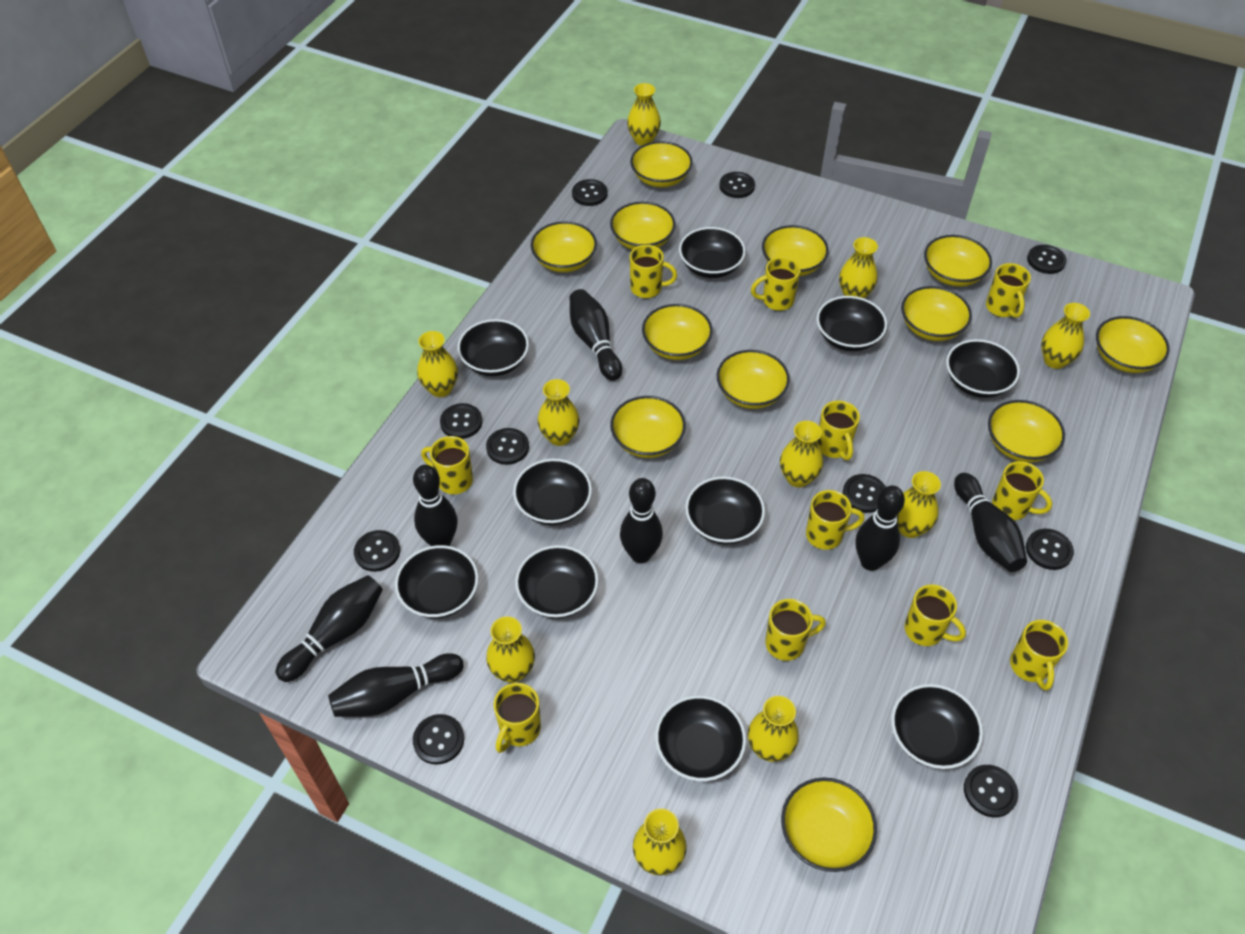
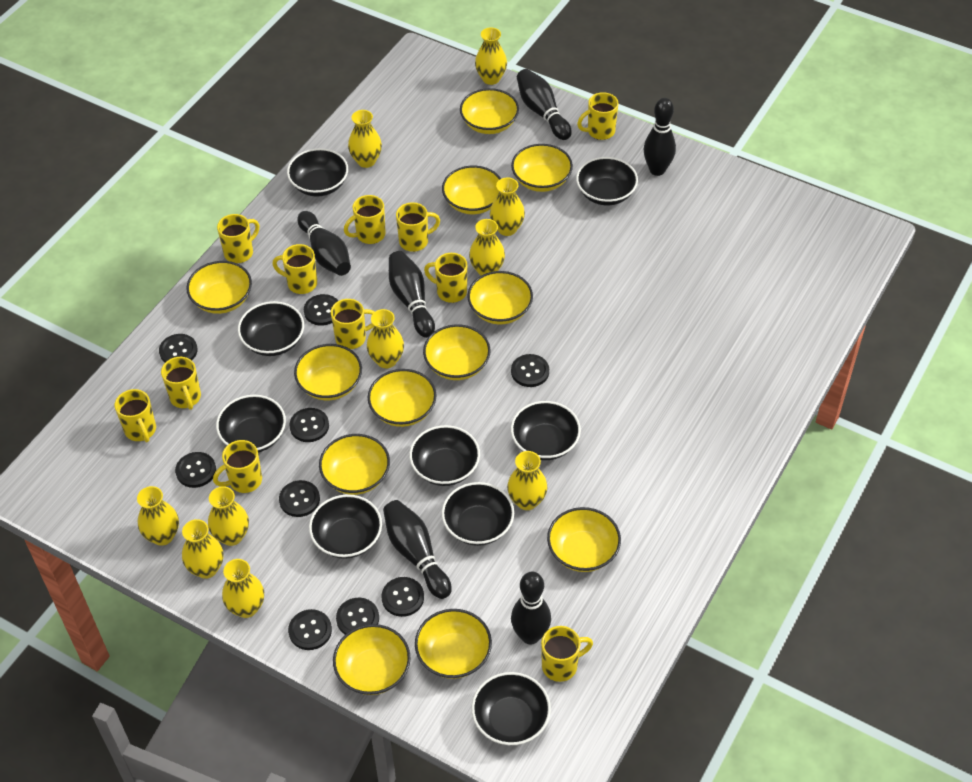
black bowl: 10 -> 9
black bowling pin: 7 -> 6
black button: 10 -> 9

